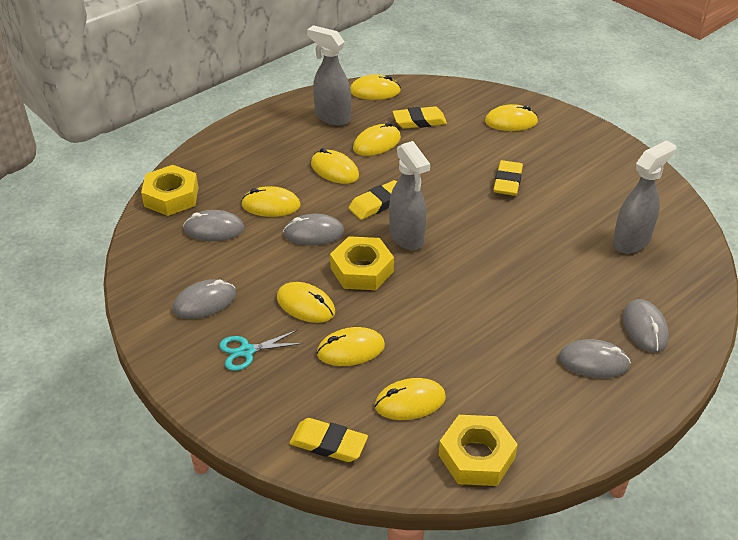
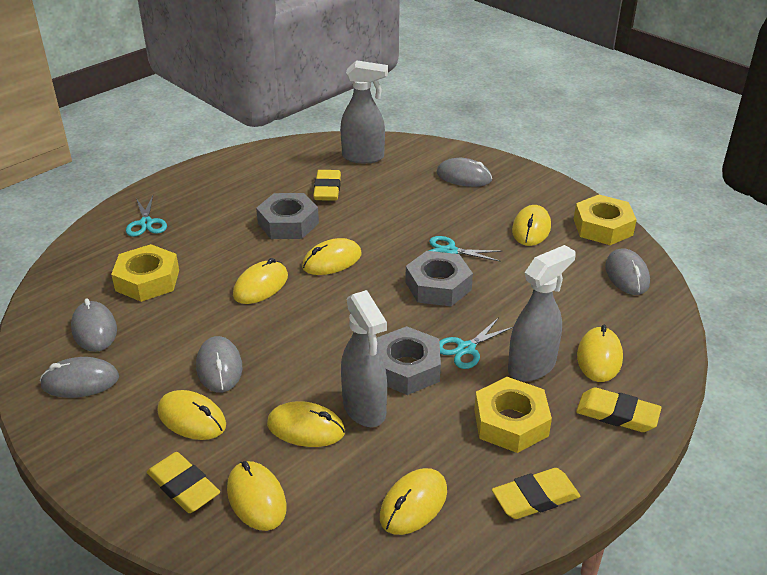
grey nut: 0 -> 3
turquoise scissors: 1 -> 3

